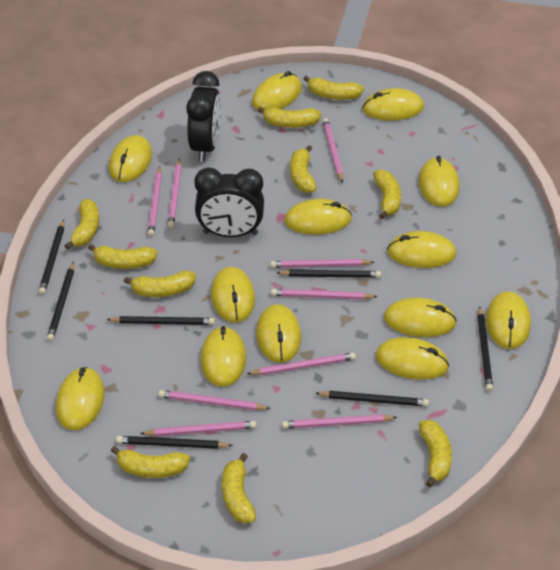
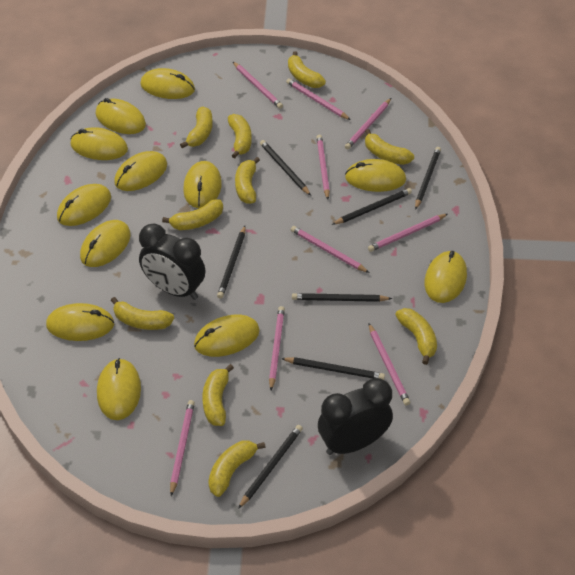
yellow mouse: 13 -> 12

